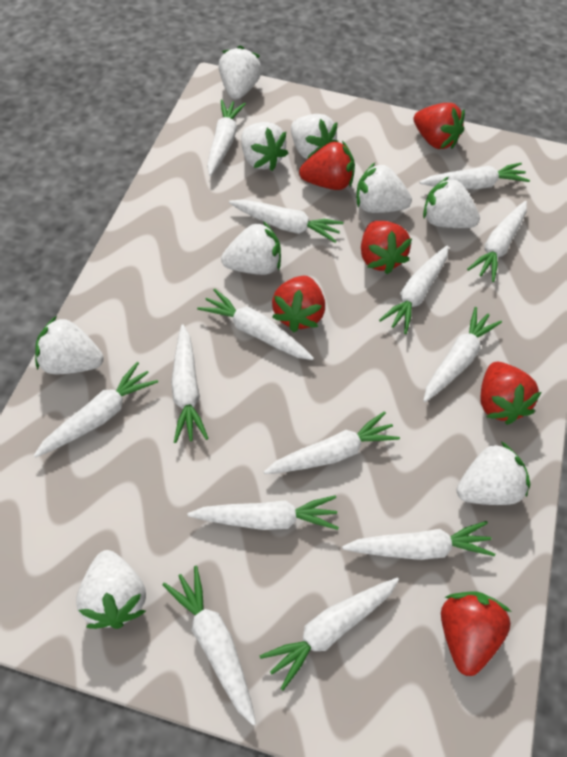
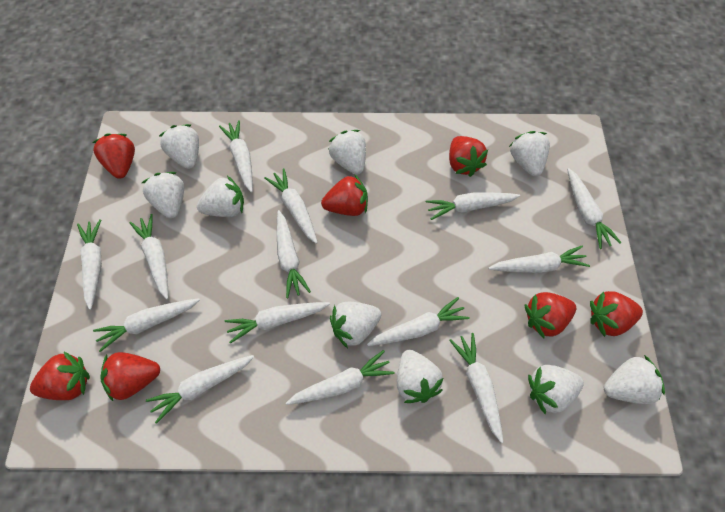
red strawberry: 6 -> 7

